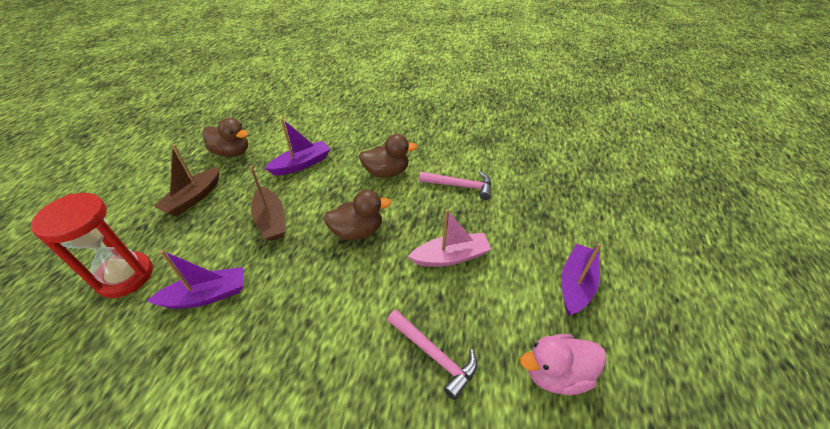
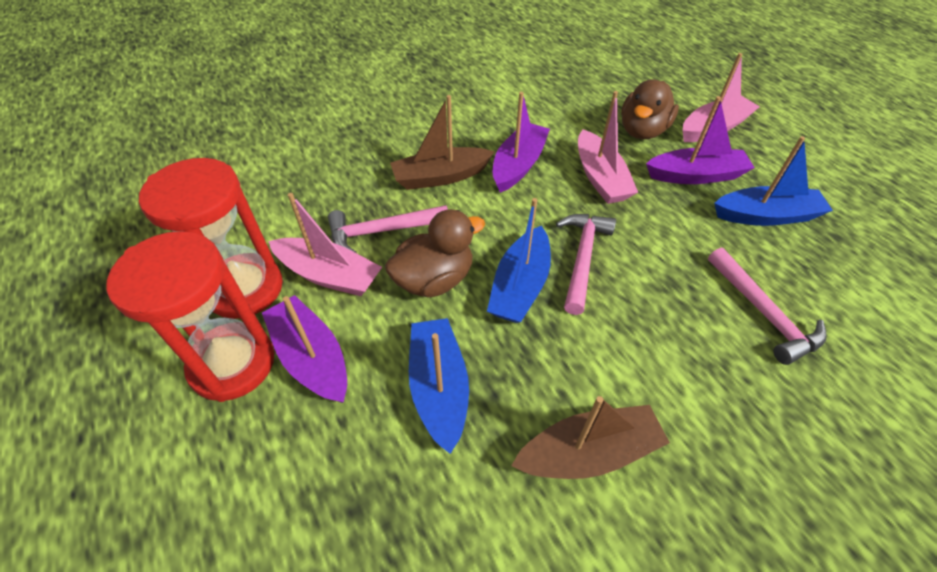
blue boat: 0 -> 3
brown duck: 3 -> 2
pink boat: 1 -> 3
pink duck: 1 -> 0
pink hammer: 2 -> 3
red hourglass: 1 -> 2

